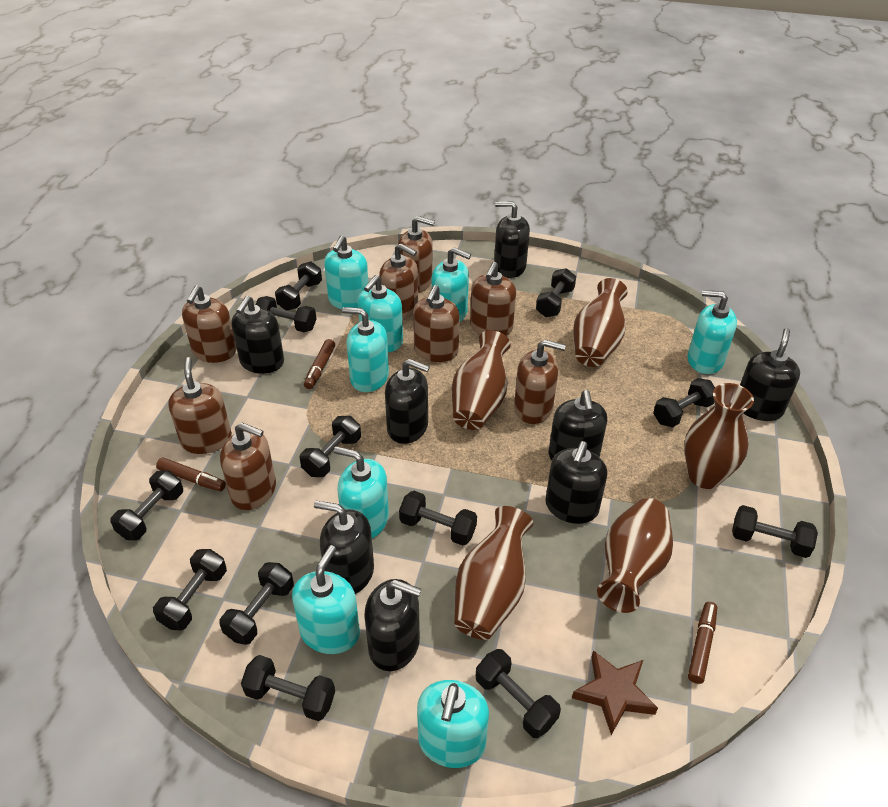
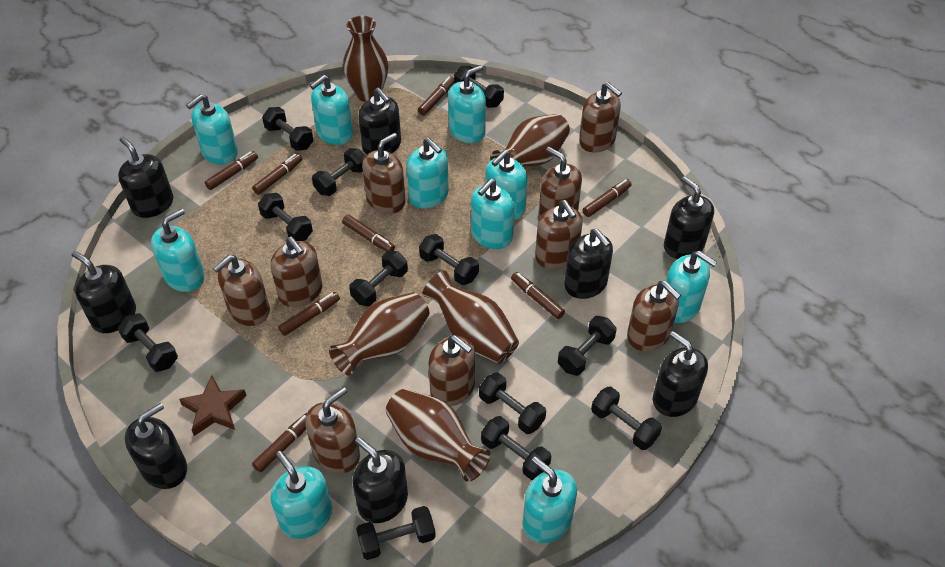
brown marker: 3 -> 8
brown soap dispenser: 8 -> 9
turquoise soap dispenser: 8 -> 10

